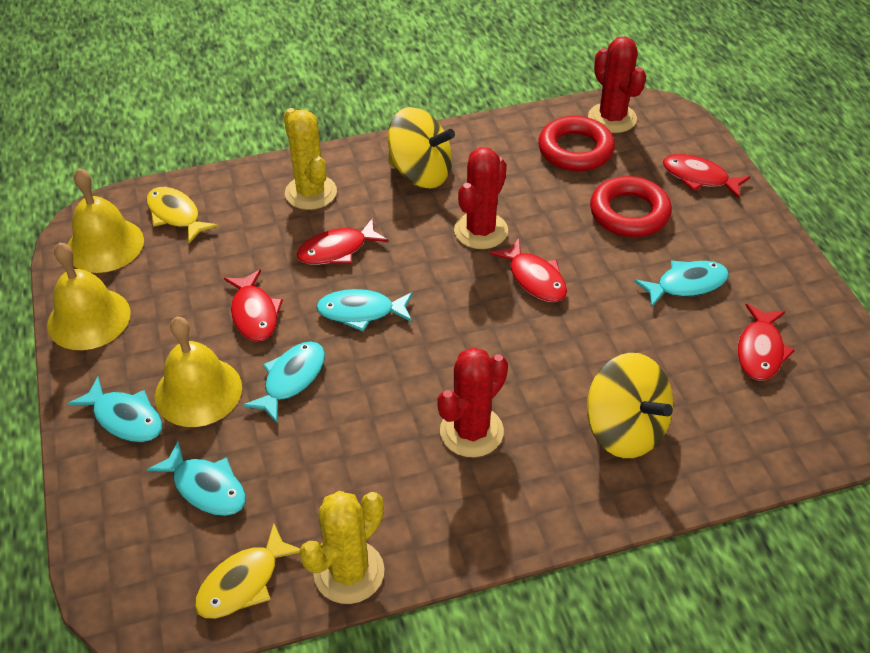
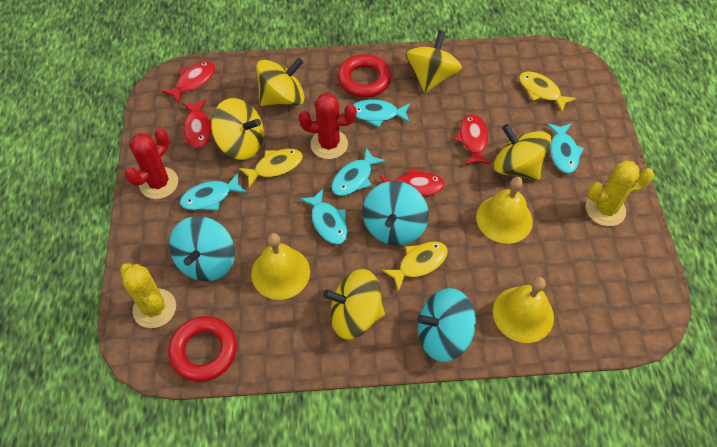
red cactus: 3 -> 2
red fish: 5 -> 4
turquoise spinning top: 0 -> 3
yellow fish: 2 -> 3
yellow spinning top: 2 -> 5

